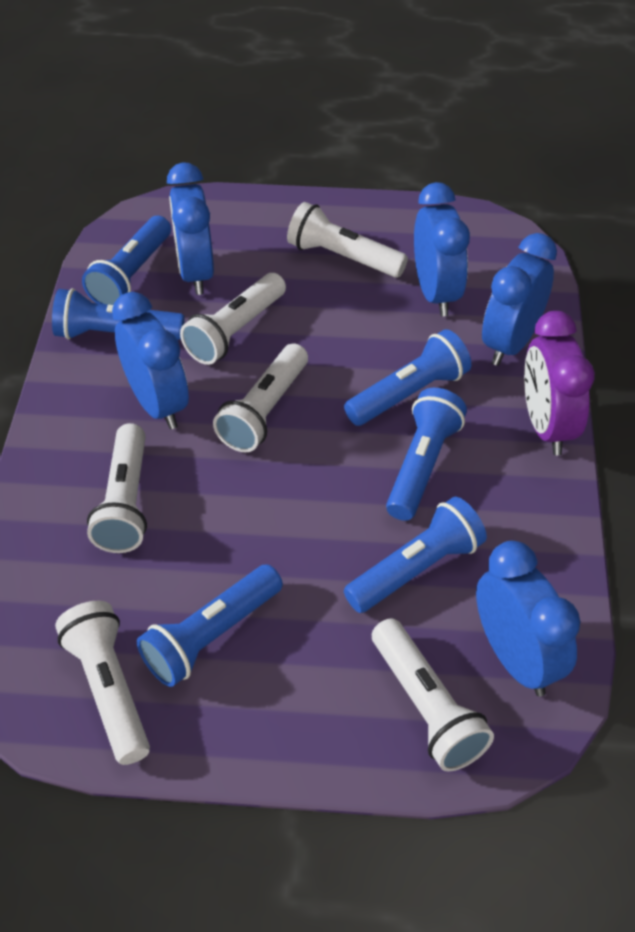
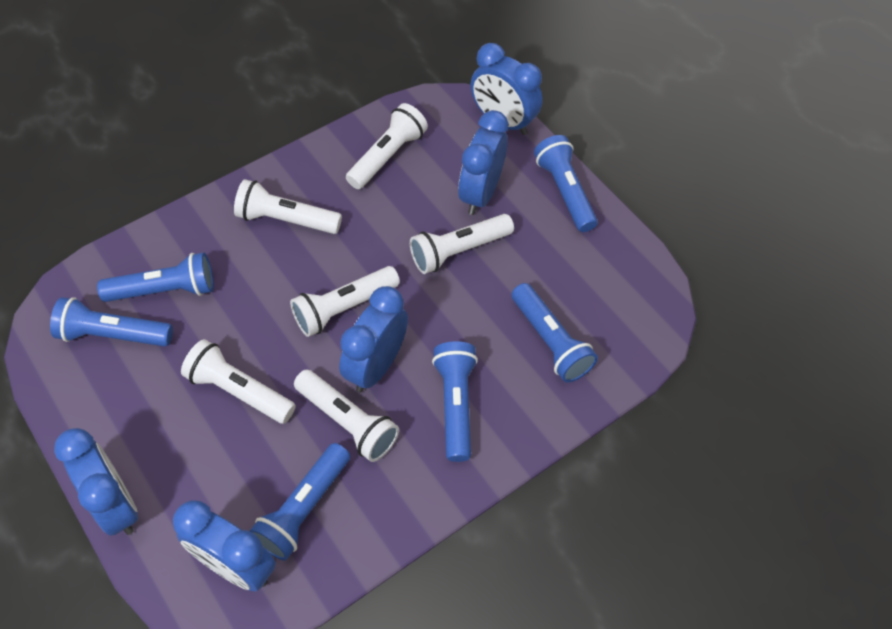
purple clock: 1 -> 0

